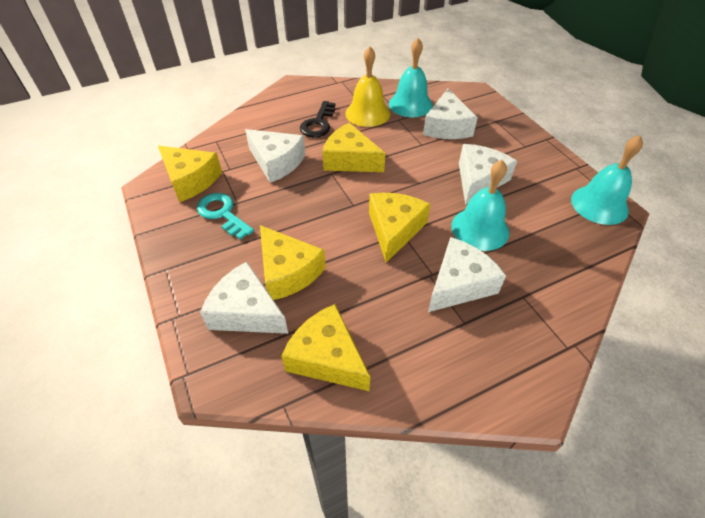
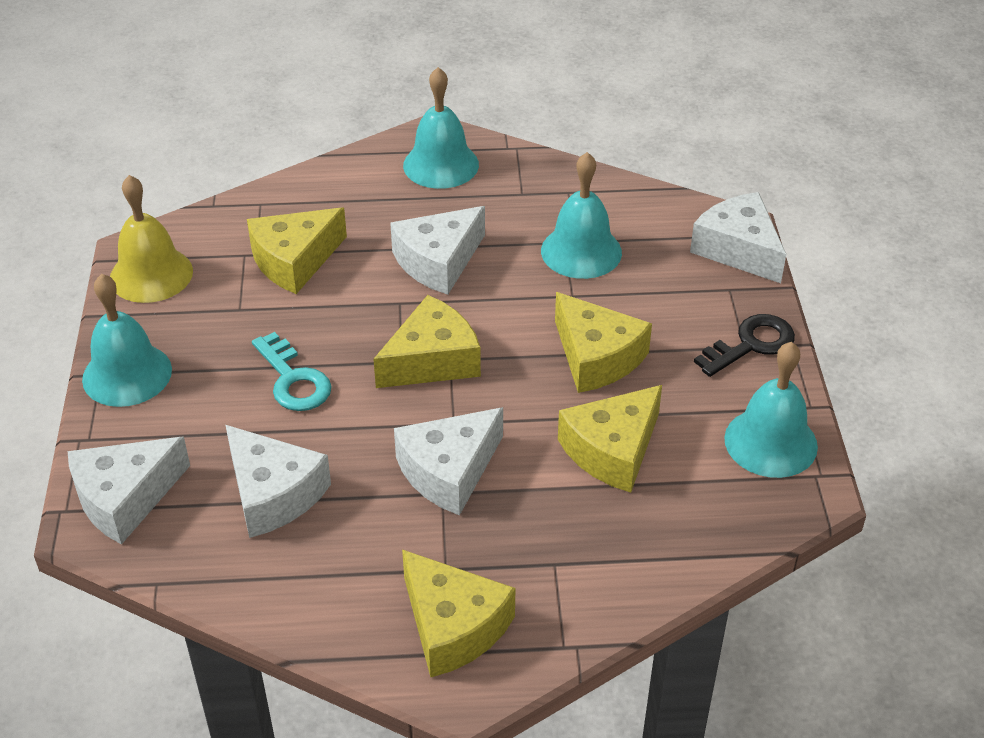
turquoise bell: 3 -> 4

